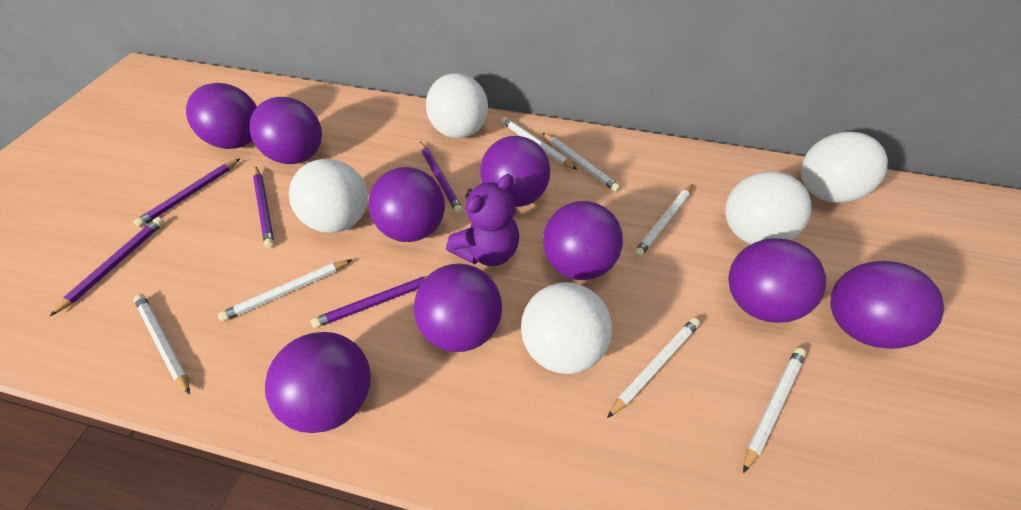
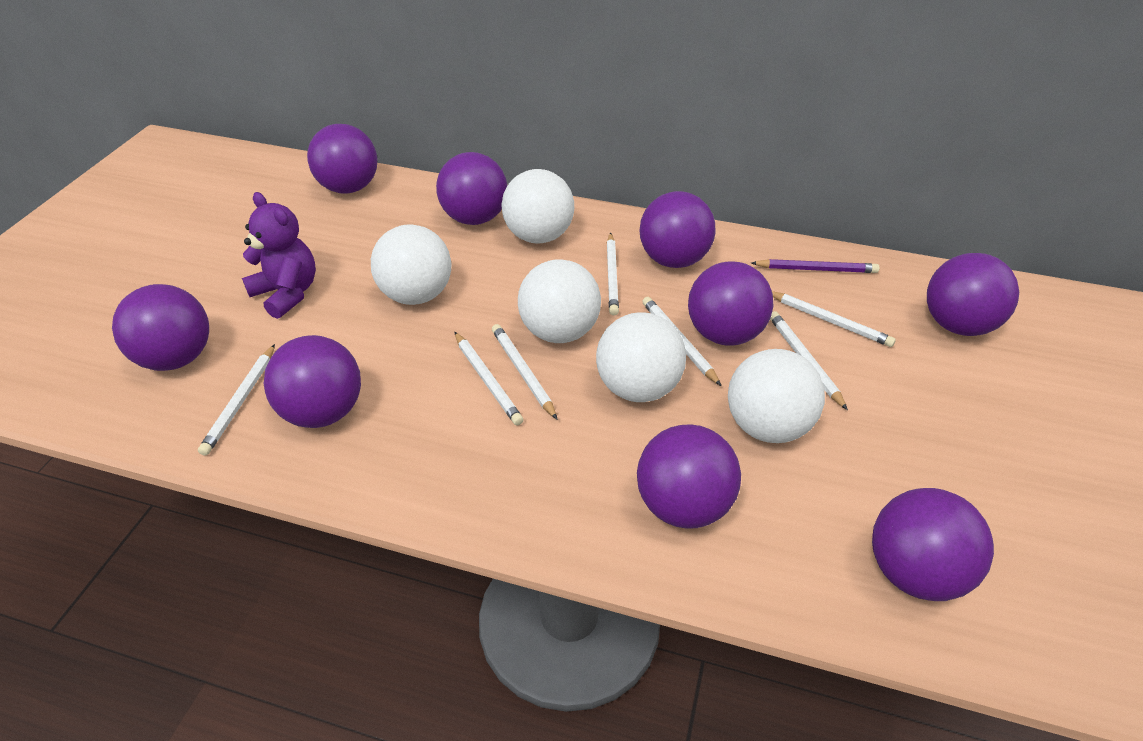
purple pencil: 5 -> 1

